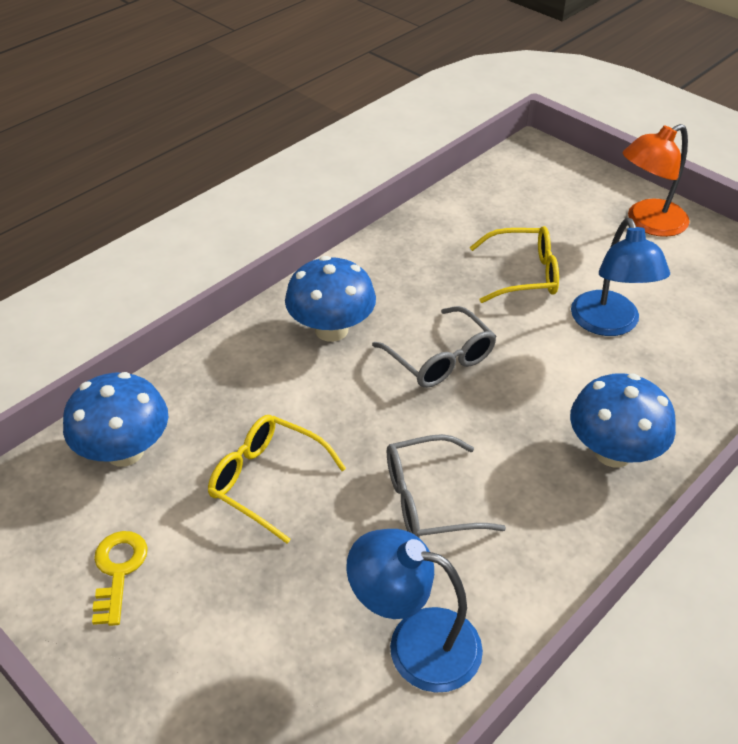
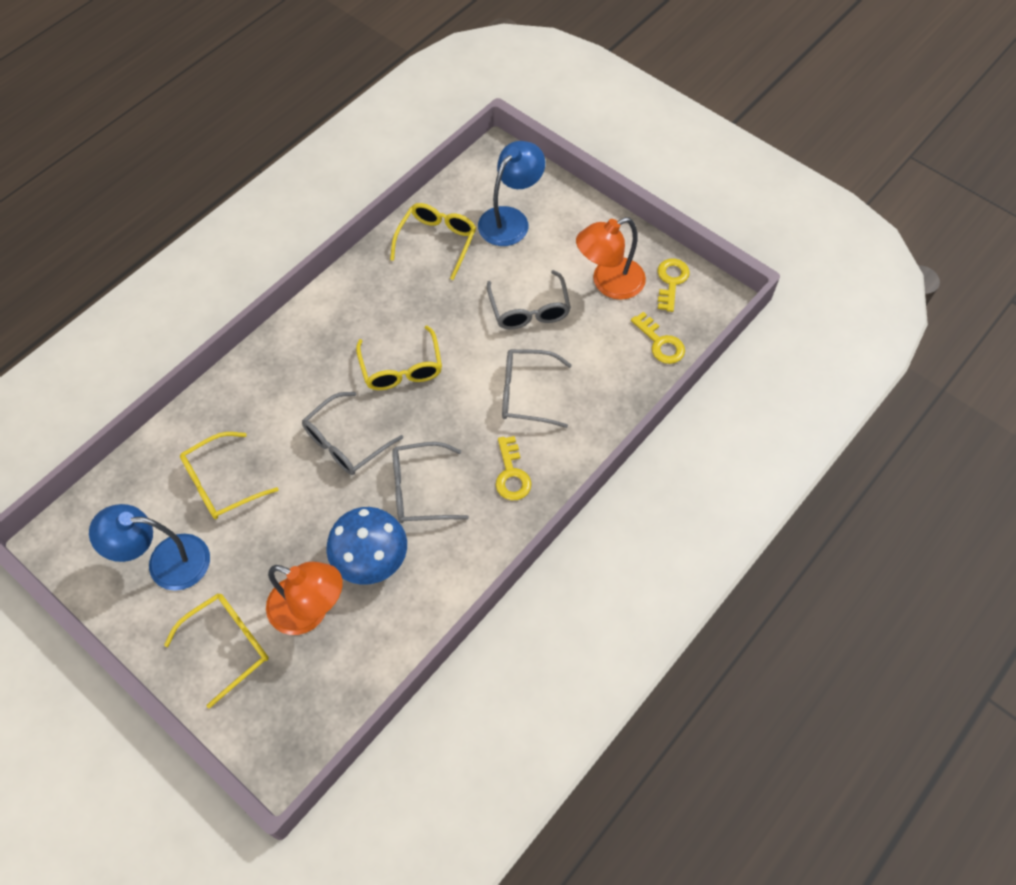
blue mushroom: 3 -> 1
grey glasses: 2 -> 4
orange lamp: 1 -> 2
yellow glasses: 2 -> 4
yellow key: 1 -> 3

